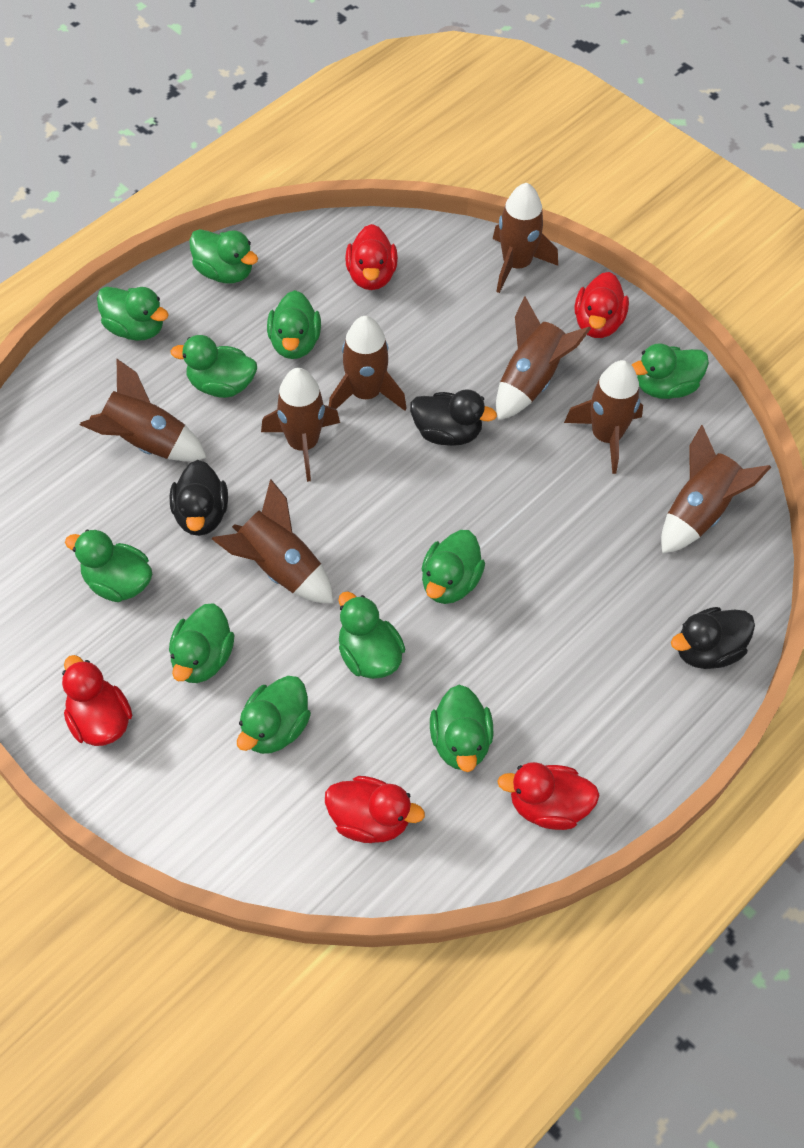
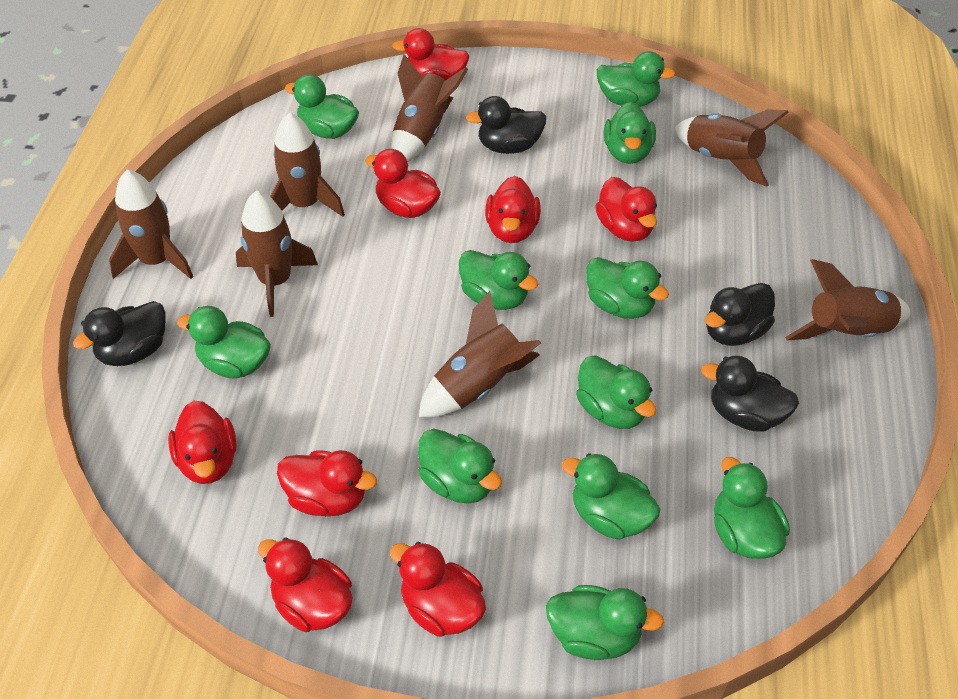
black duck: 3 -> 4
brown rocket: 8 -> 7
red duck: 5 -> 8

